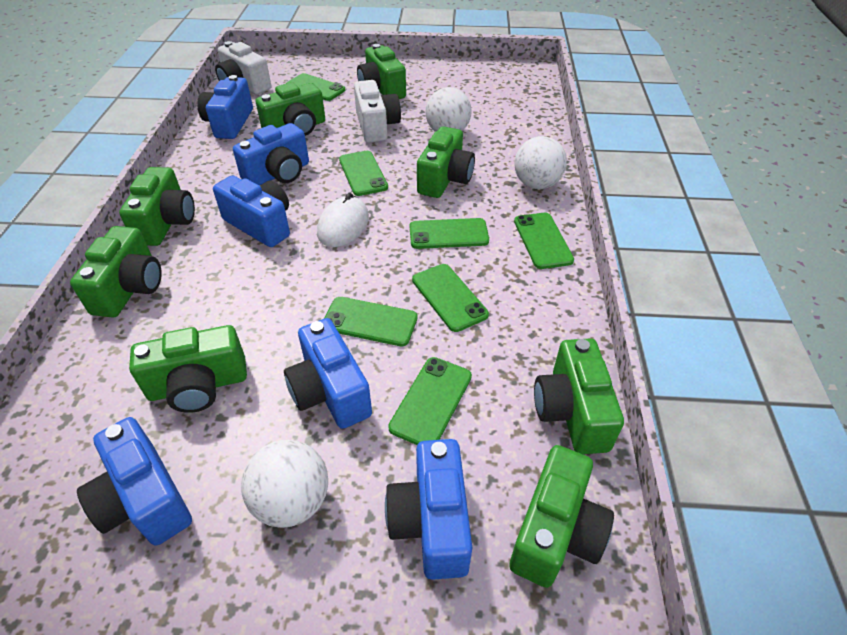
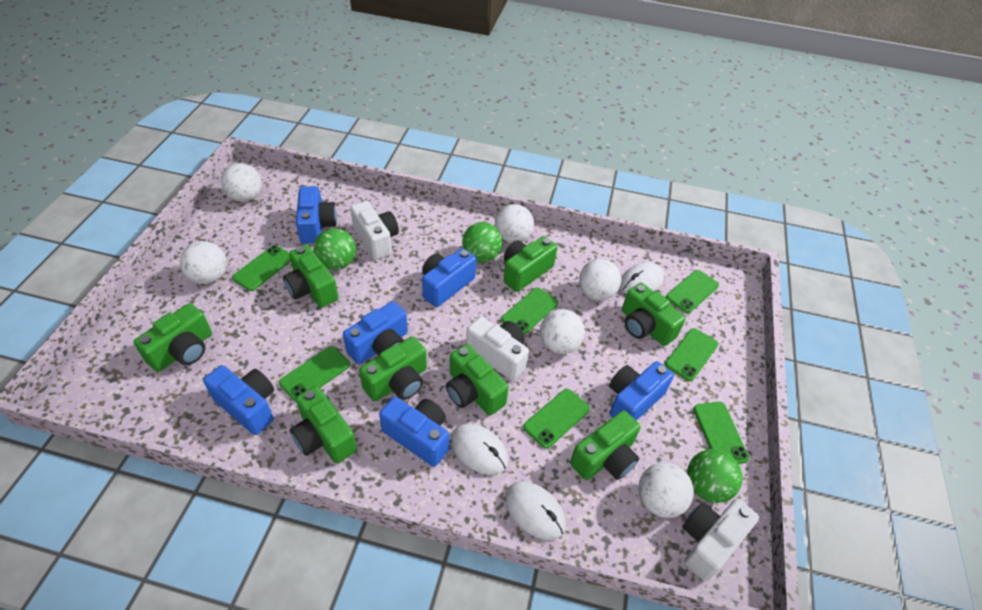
green ball: 0 -> 3
white ball: 3 -> 6
white camera: 2 -> 3
white mouse: 1 -> 3

